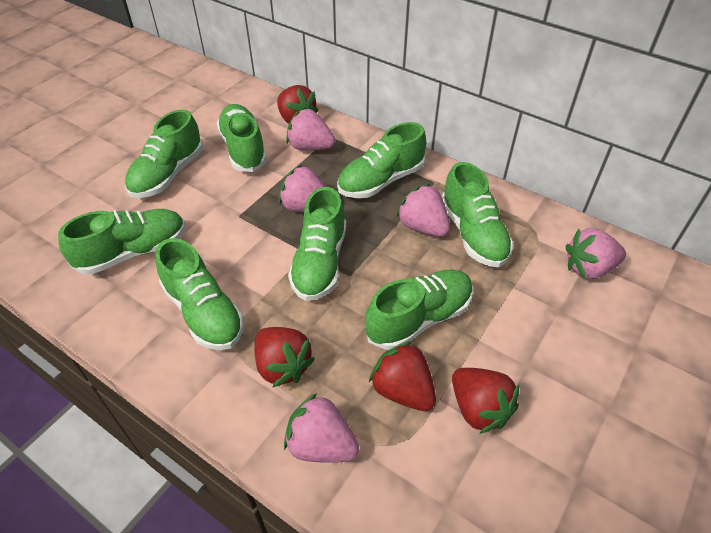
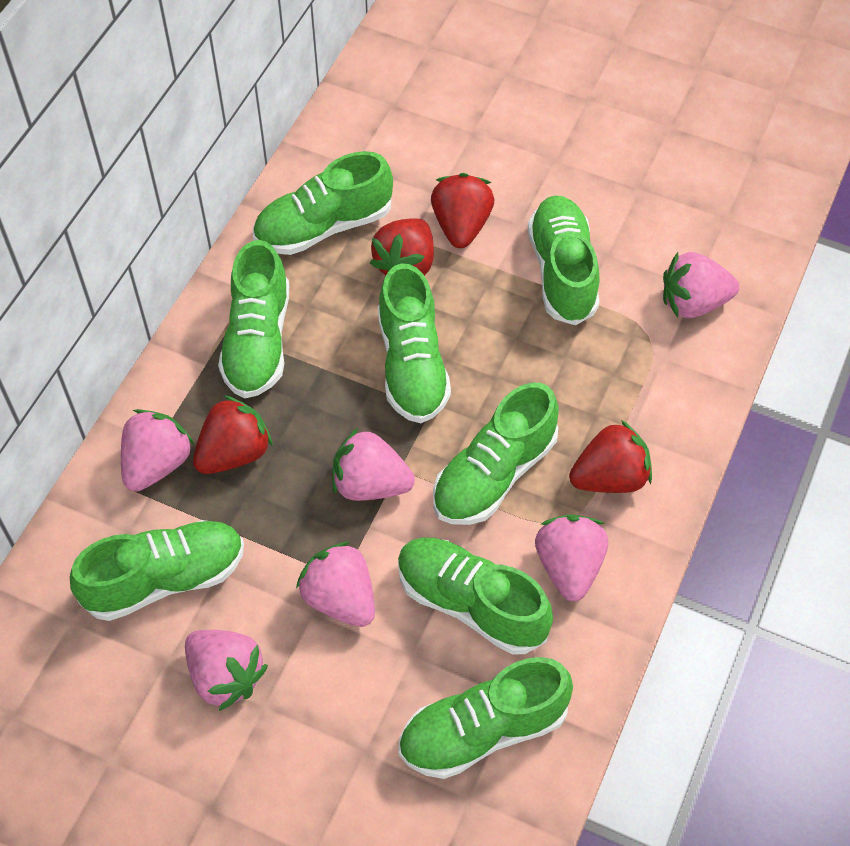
pink strawberry: 5 -> 6

